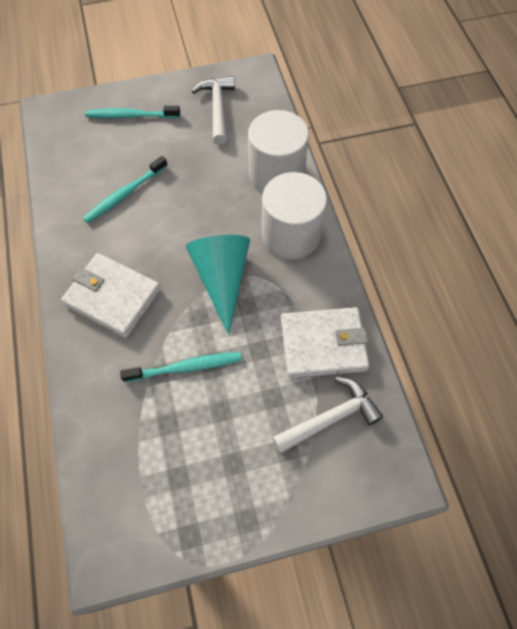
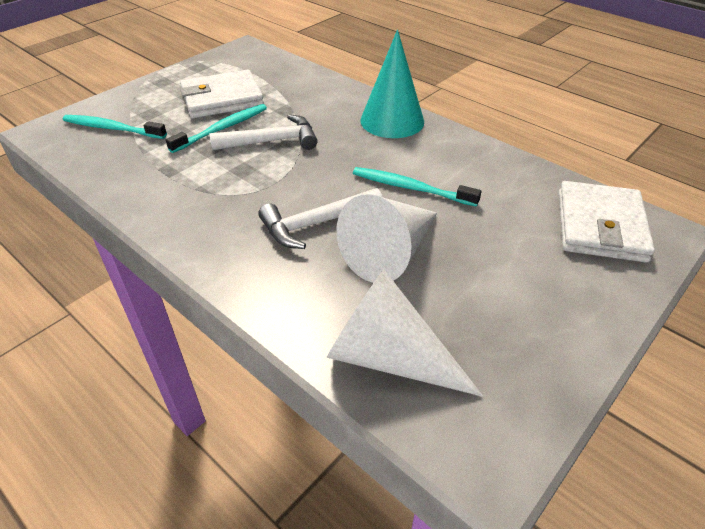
white cone: 0 -> 2
white cylinder: 2 -> 0

